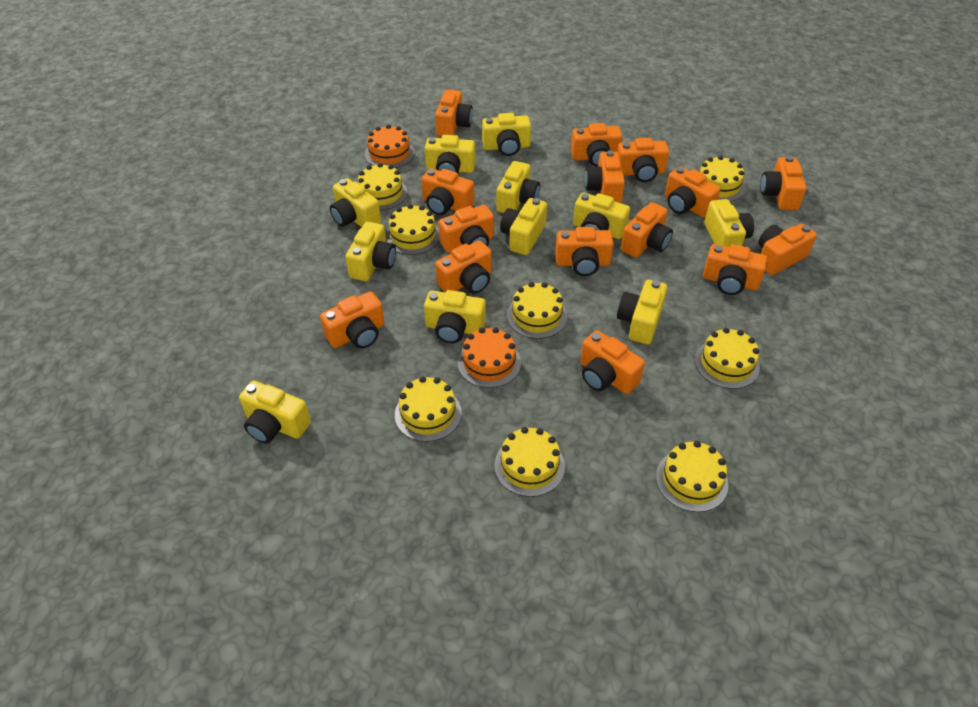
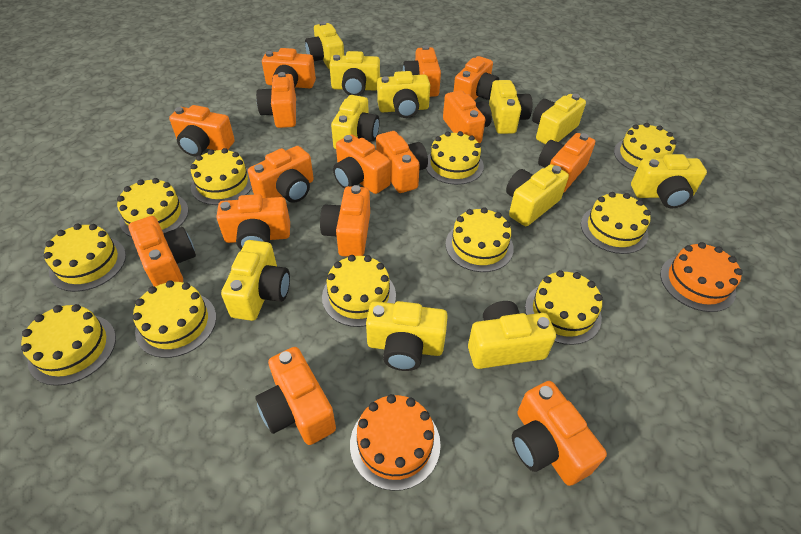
yellow cake: 8 -> 11

